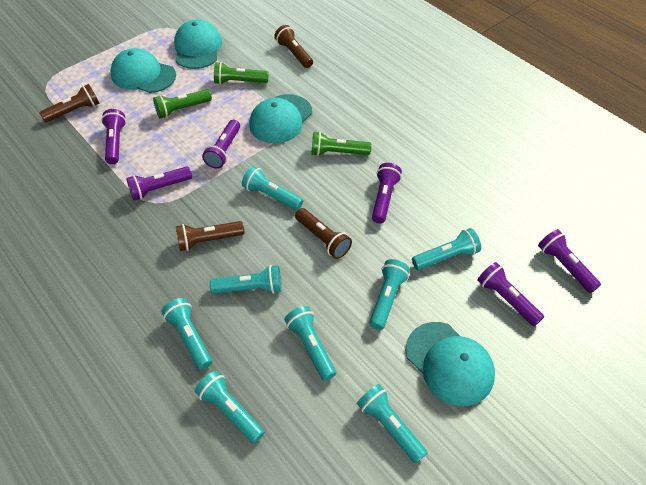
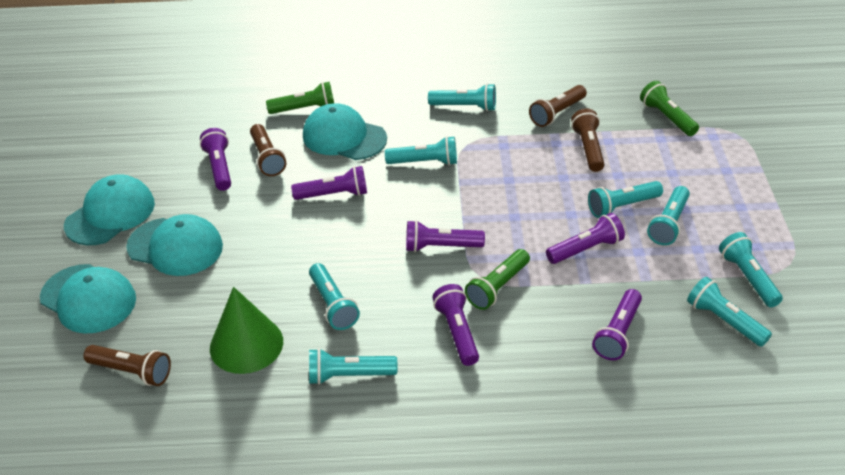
green cone: 0 -> 1

